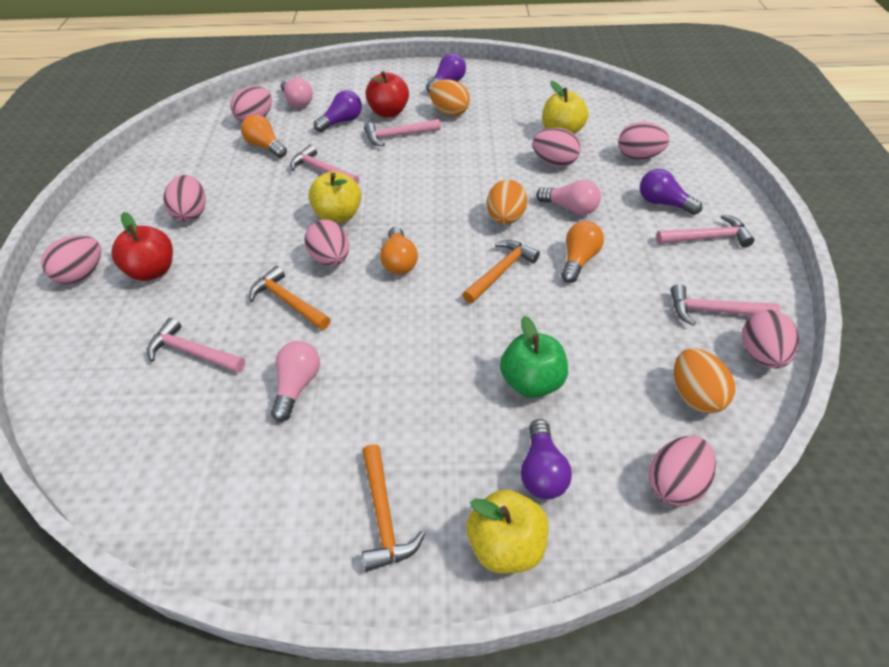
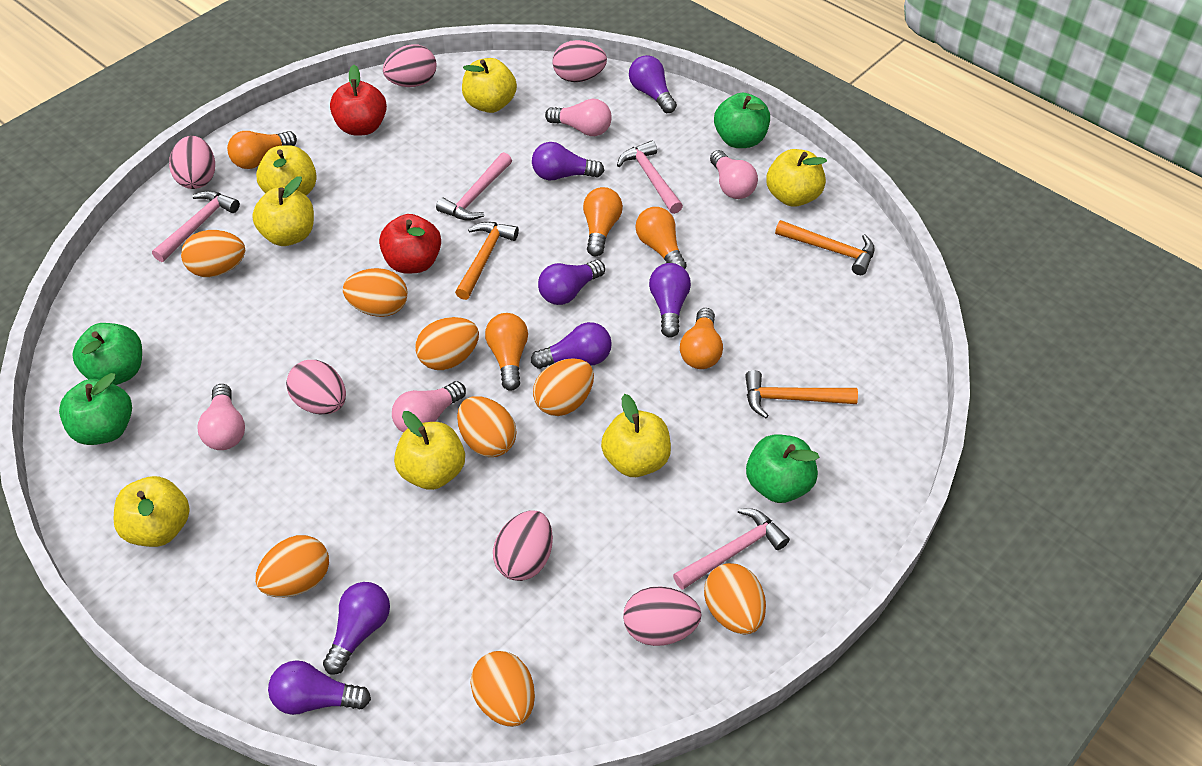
green apple: 1 -> 4
orange egg: 3 -> 8
orange light bulb: 3 -> 5
pink egg: 8 -> 6
pink hammer: 5 -> 4
pink light bulb: 3 -> 4
purple light bulb: 4 -> 7
yellow apple: 3 -> 7

